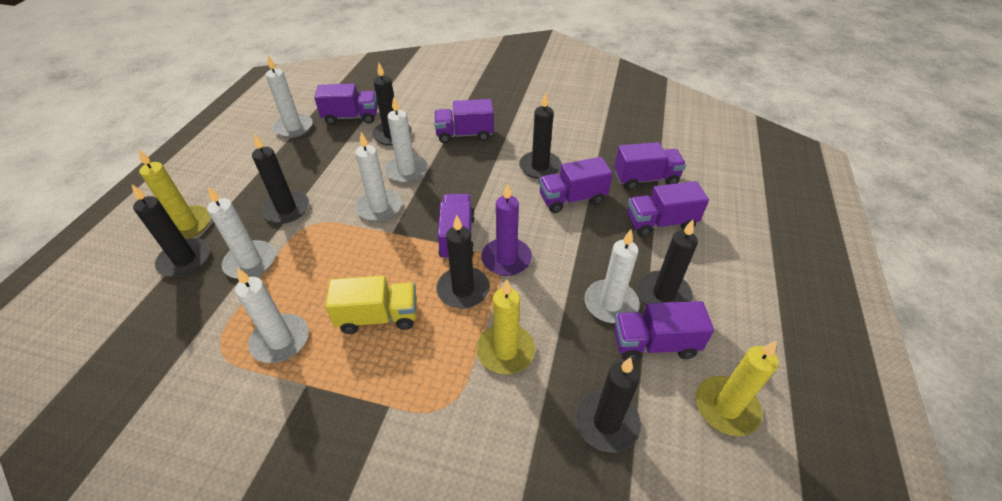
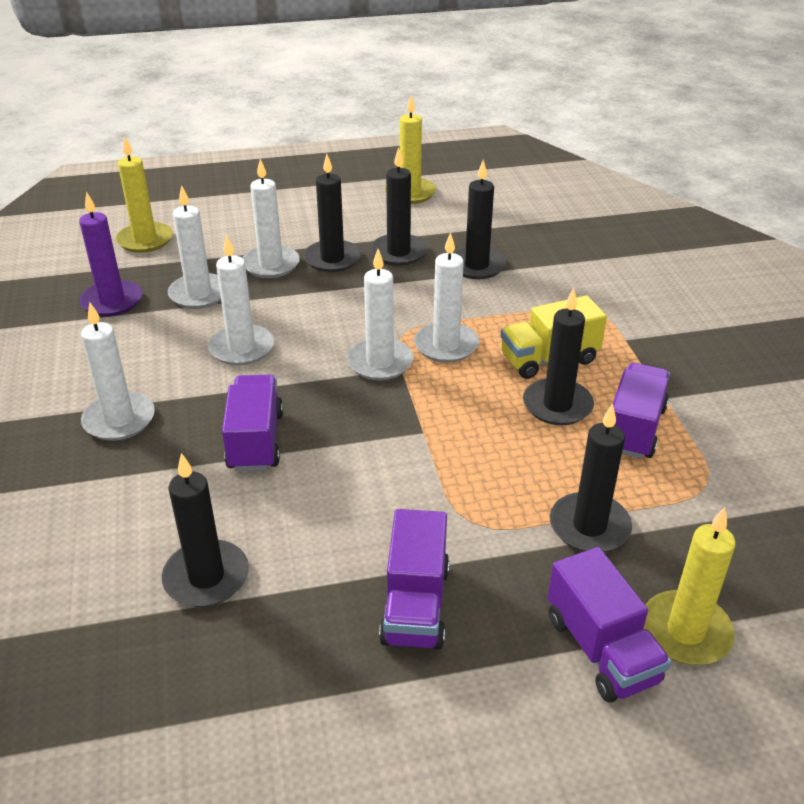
black candle: 7 -> 6
purple truck: 7 -> 4

